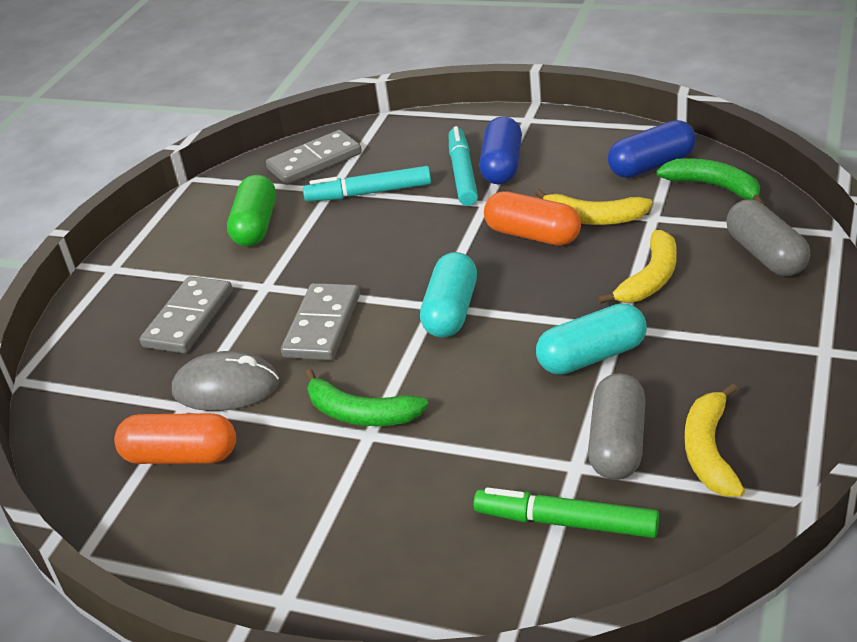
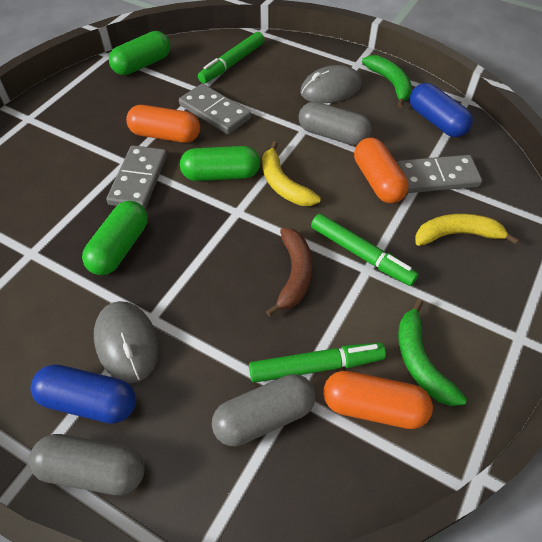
brown banana: 0 -> 1
green capsule: 1 -> 3
green marker: 1 -> 3
grey capsule: 2 -> 3
grey mouse: 1 -> 2
orange capsule: 2 -> 3
turquoise capsule: 2 -> 0
turquoise marker: 2 -> 0
yellow banana: 3 -> 2

